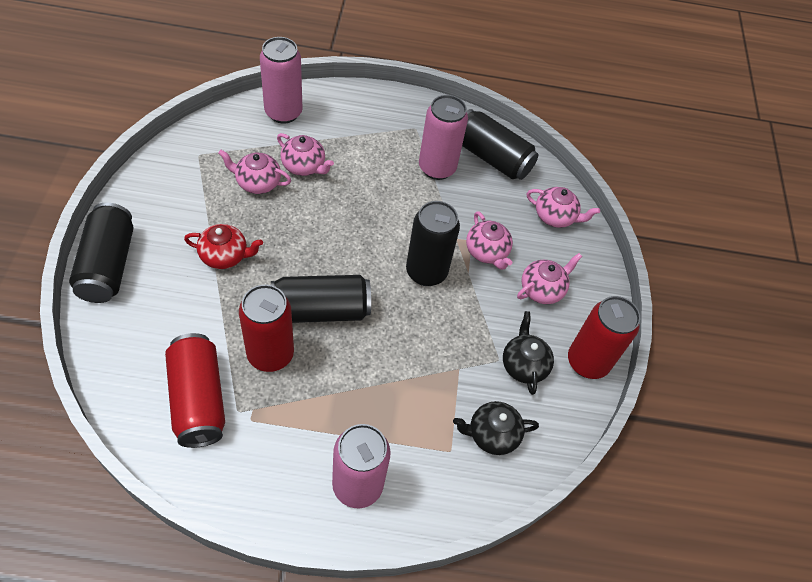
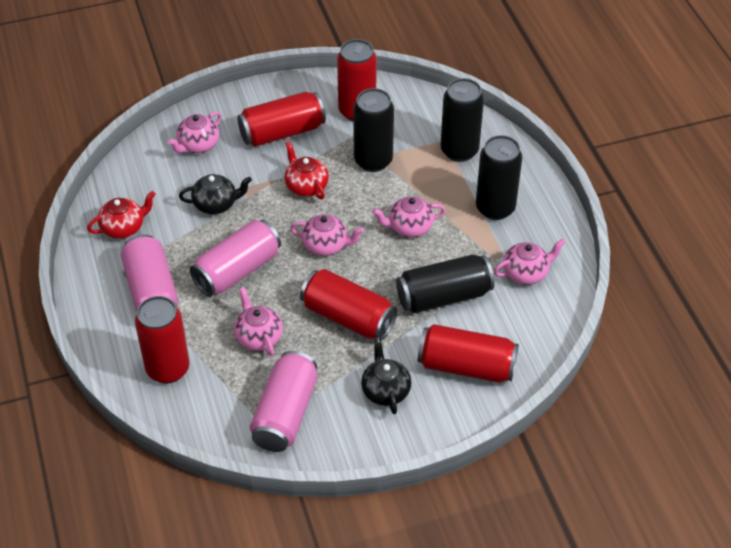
red can: 3 -> 5
red teapot: 1 -> 2

